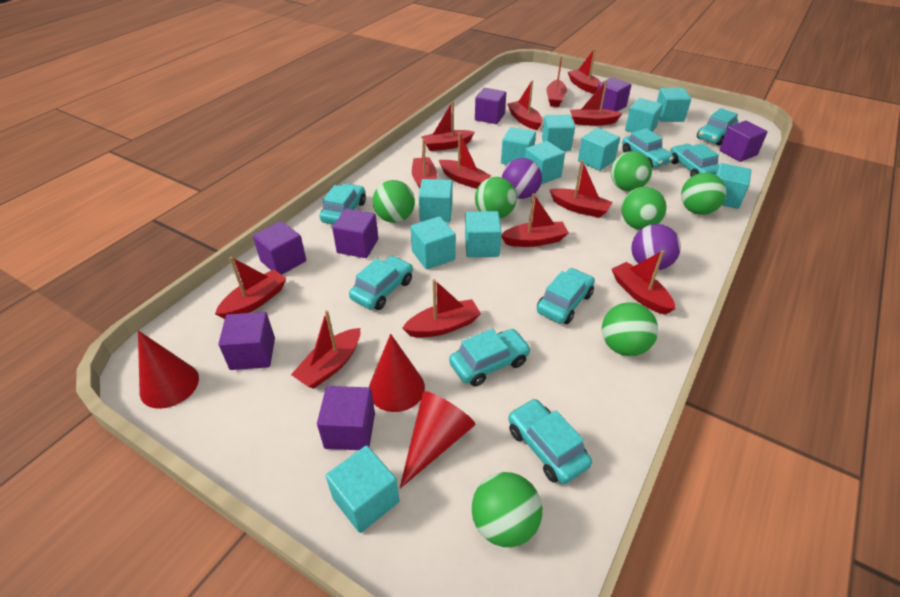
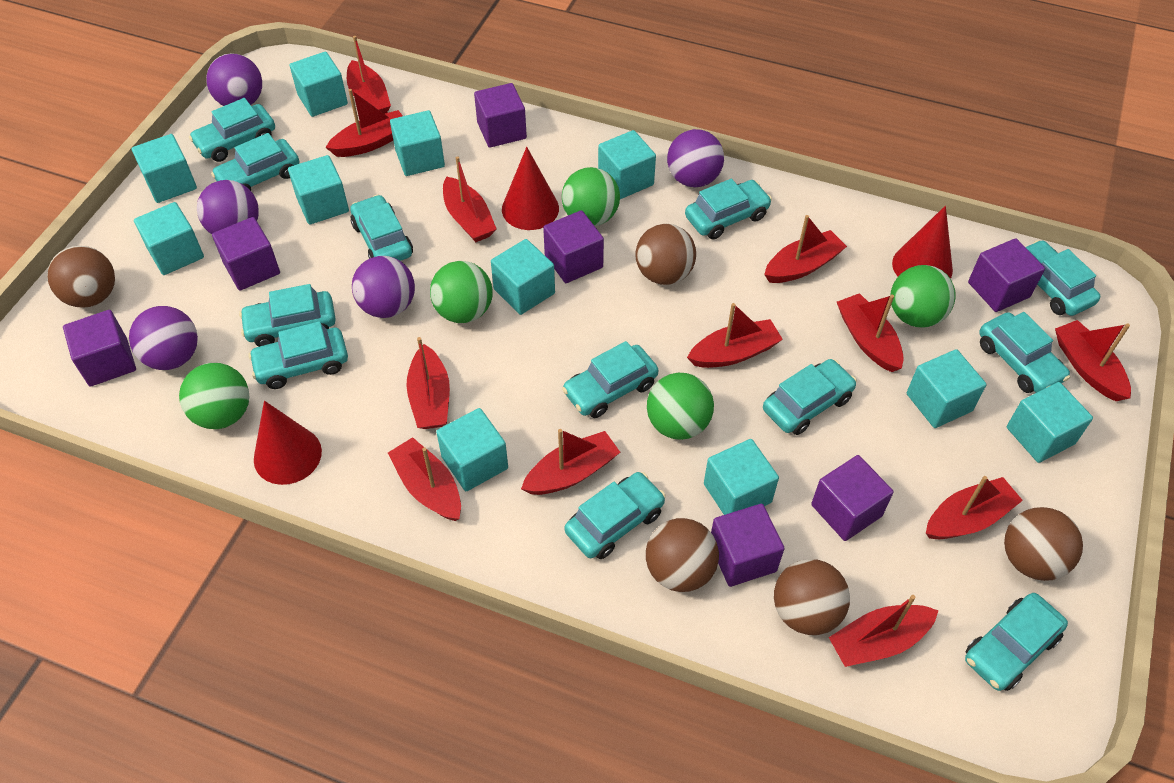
brown ball: 0 -> 5
green ball: 7 -> 5
purple ball: 2 -> 5
red boat: 13 -> 12
turquoise car: 8 -> 12

